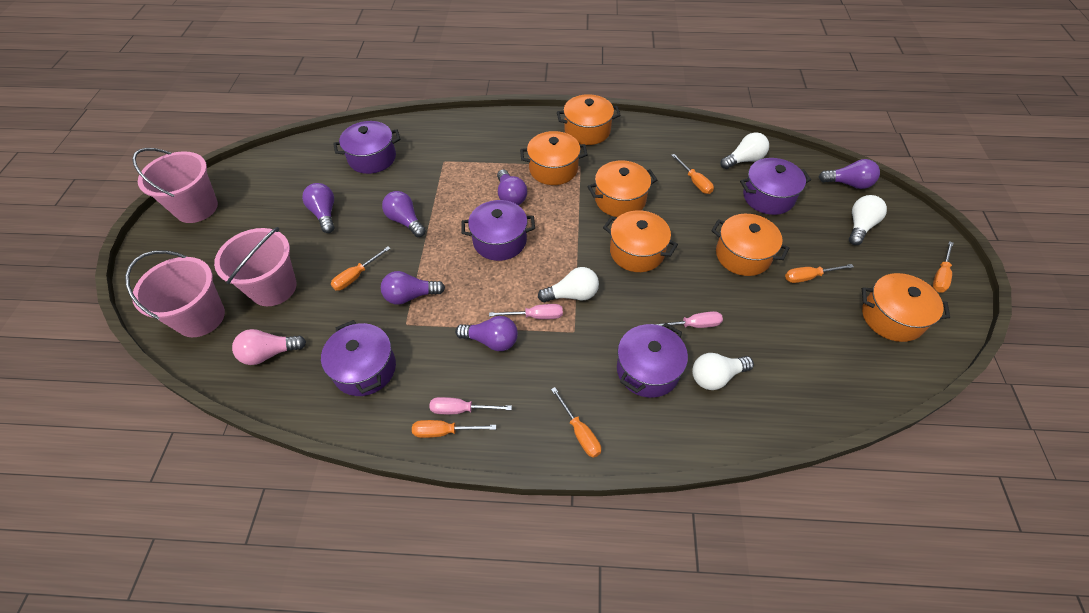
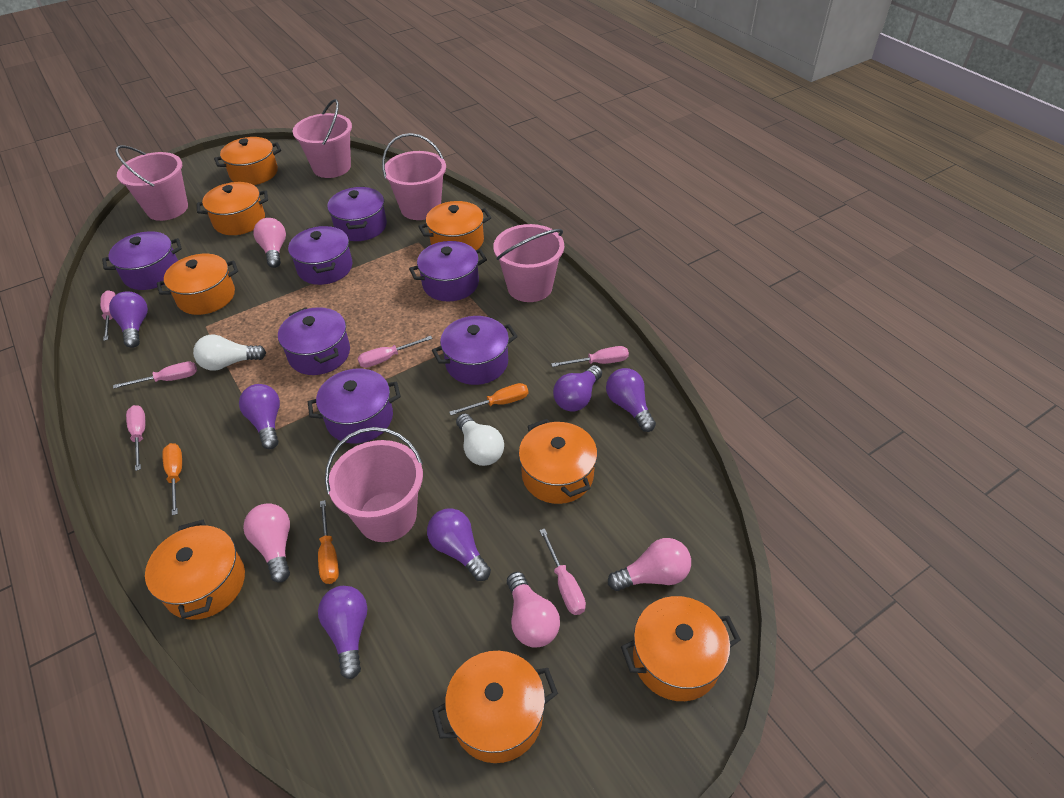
orange pot: 6 -> 8
orange screwdriver: 6 -> 3
pink bucket: 3 -> 5
pink light bulb: 1 -> 4
pink screwdriver: 3 -> 6
purple pot: 5 -> 7
white light bulb: 4 -> 2

